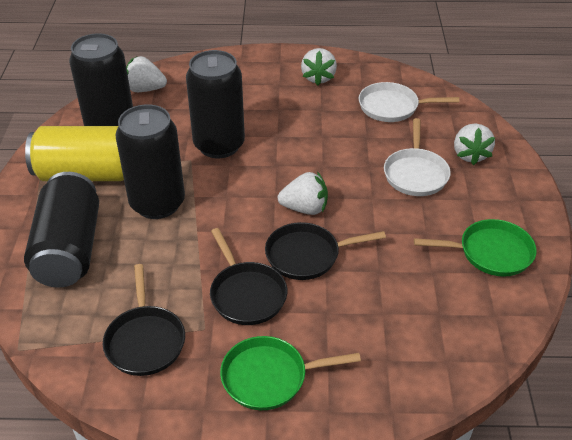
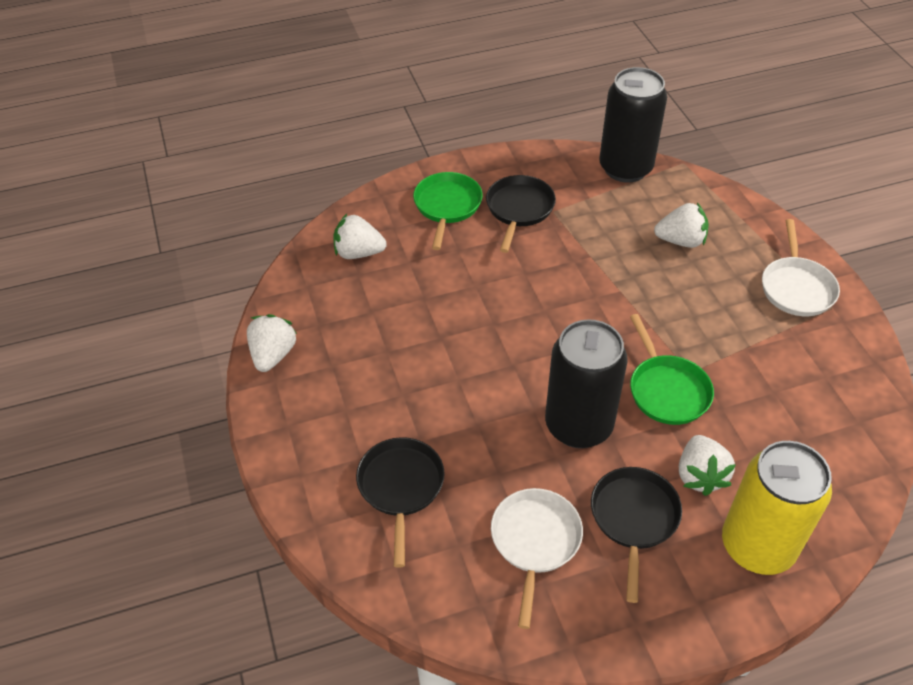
black can: 4 -> 2

